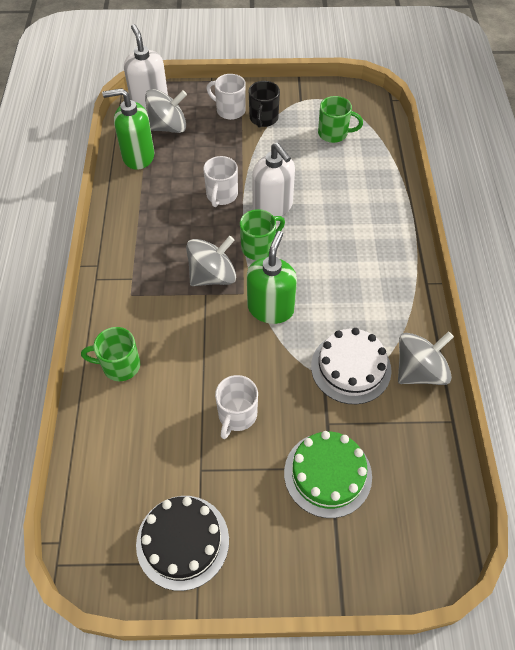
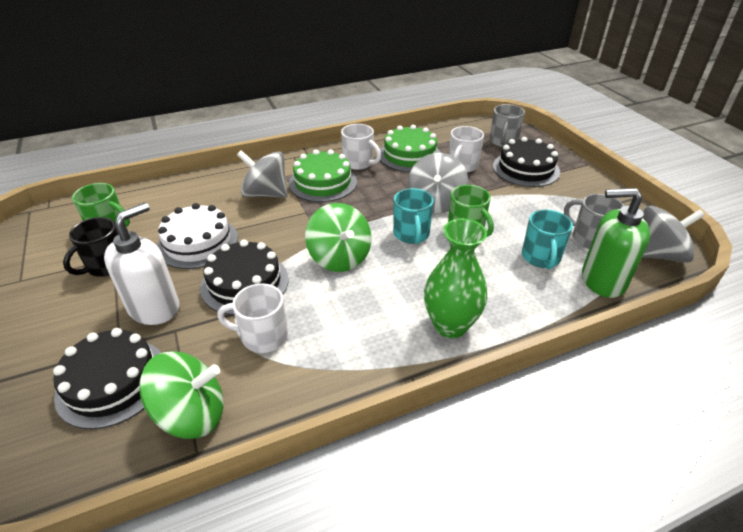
black cake: 1 -> 3
green cake: 1 -> 2
green mug: 3 -> 2
green soap dispenser: 2 -> 1
green spinning top: 0 -> 2
green vase: 0 -> 1
grey mug: 0 -> 2
turquoise mug: 0 -> 2
white soap dispenser: 2 -> 1

